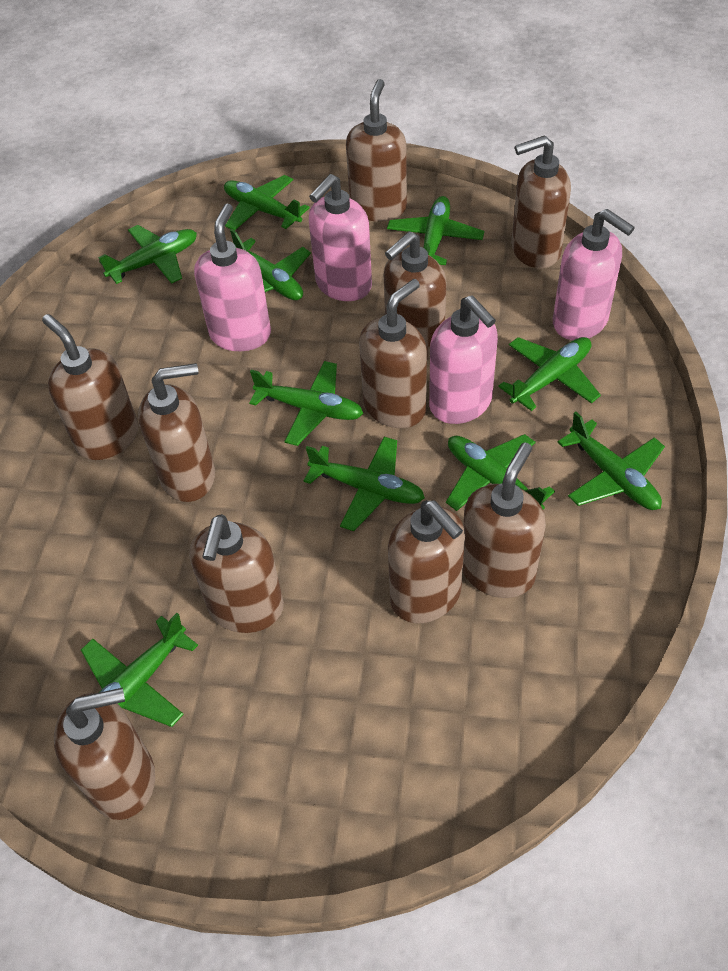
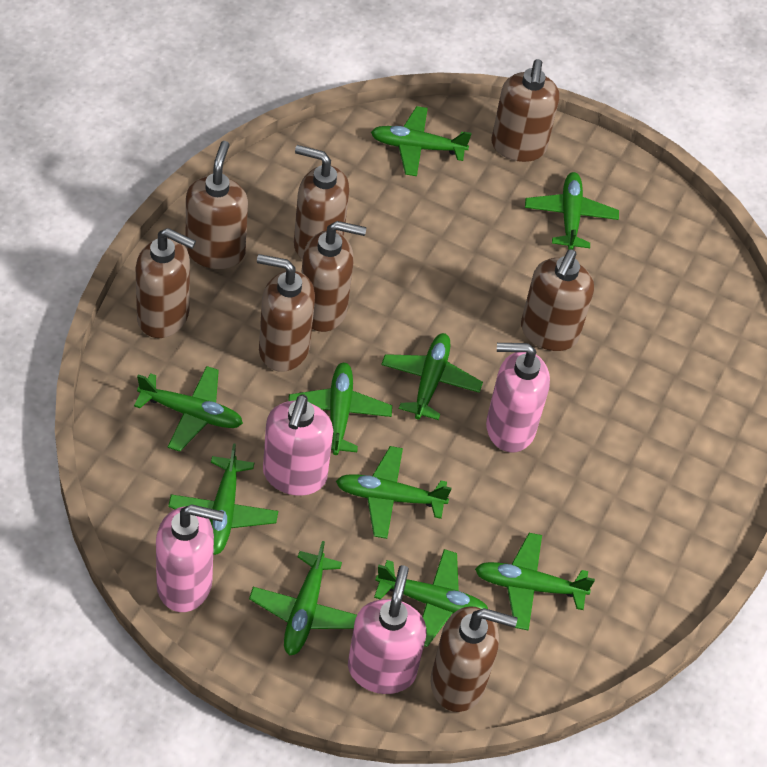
brown soap dispenser: 10 -> 8

